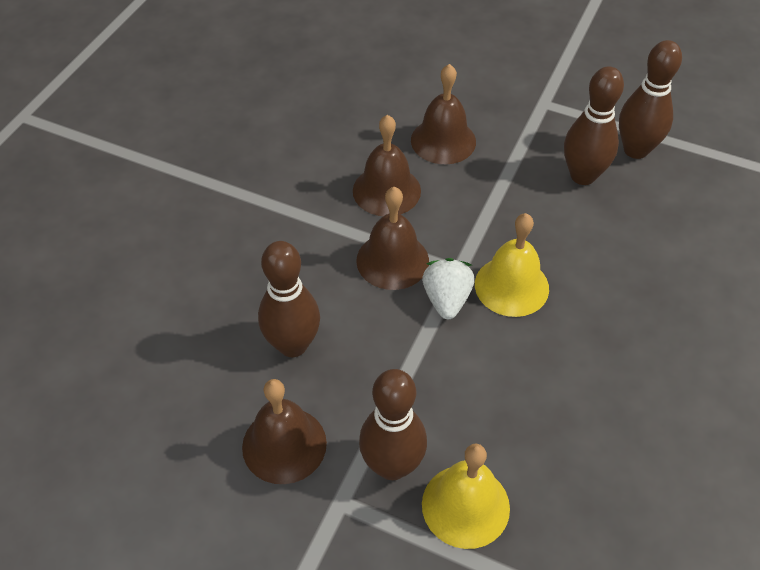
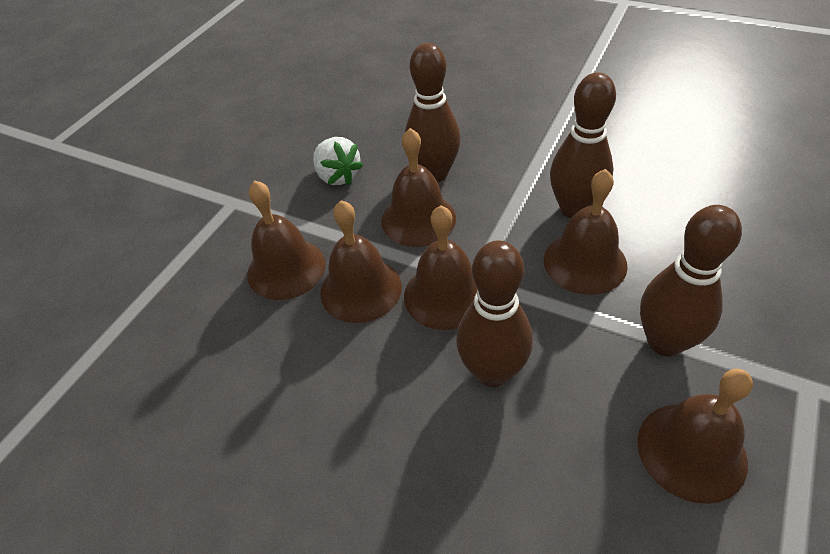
brown bell: 4 -> 6
yellow bell: 2 -> 0

